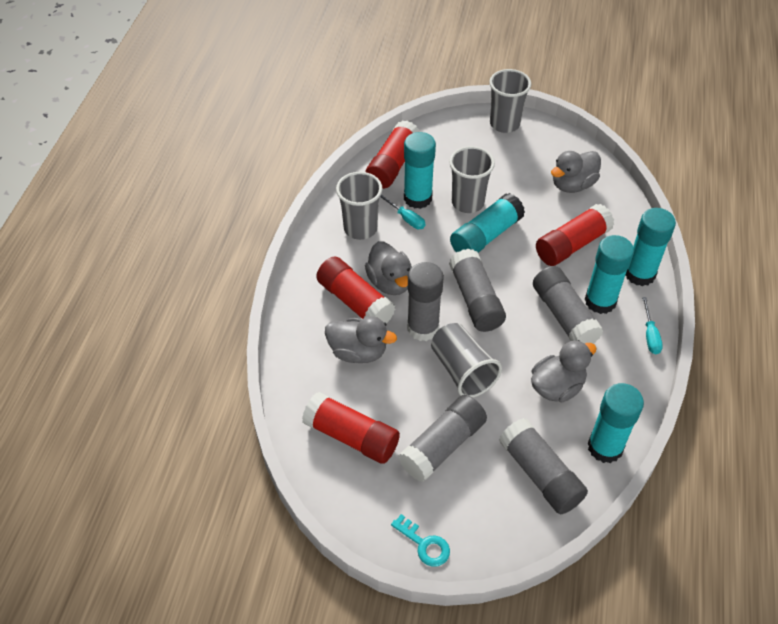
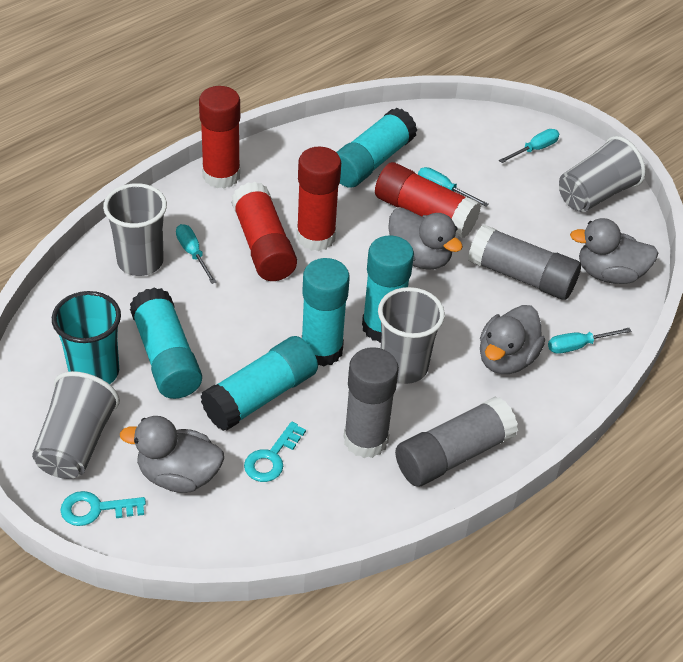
grey glue stick: 5 -> 3
turquoise cup: 0 -> 1
turquoise key: 1 -> 2
turquoise screwdriver: 2 -> 4

